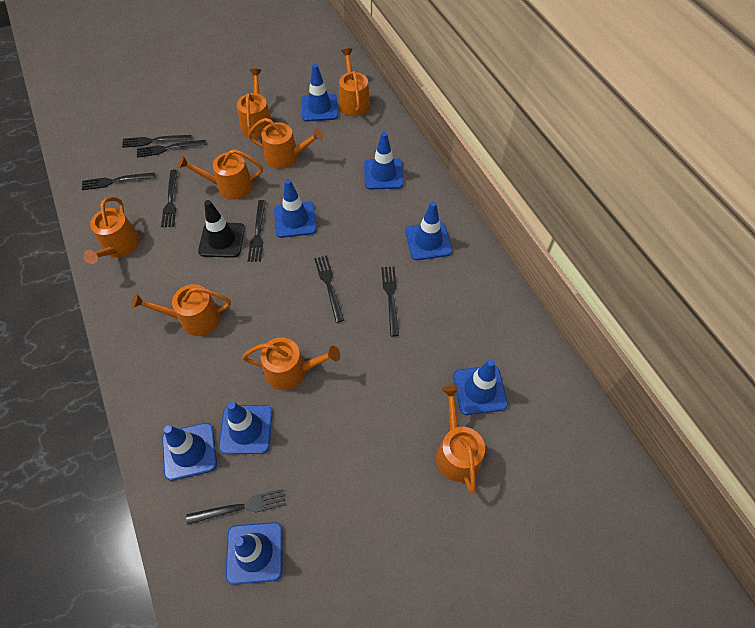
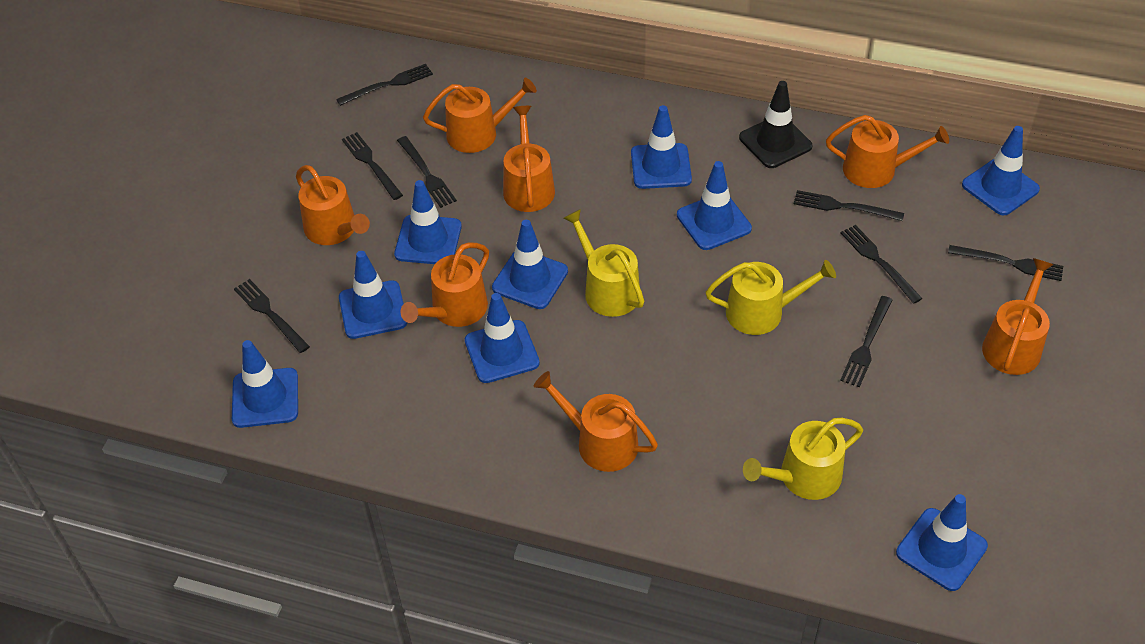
blue traffic cone: 8 -> 9
orange watering can: 8 -> 7
yellow watering can: 0 -> 3

